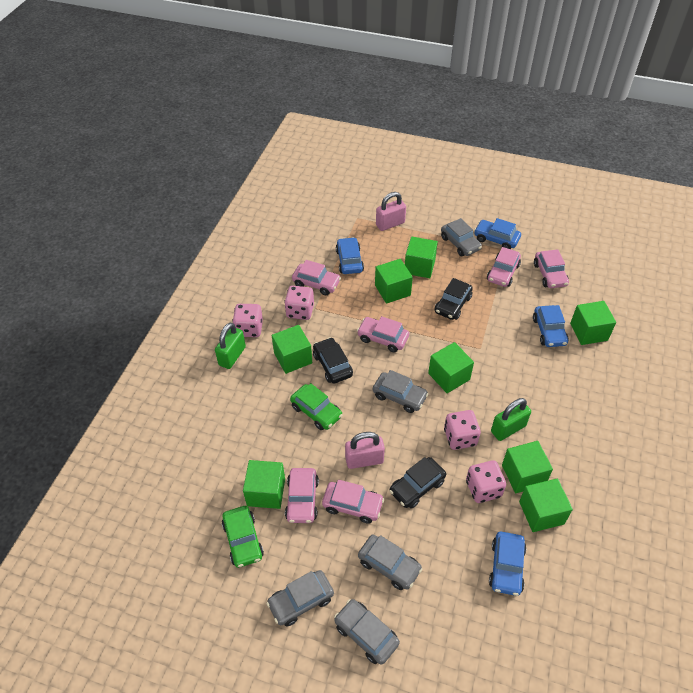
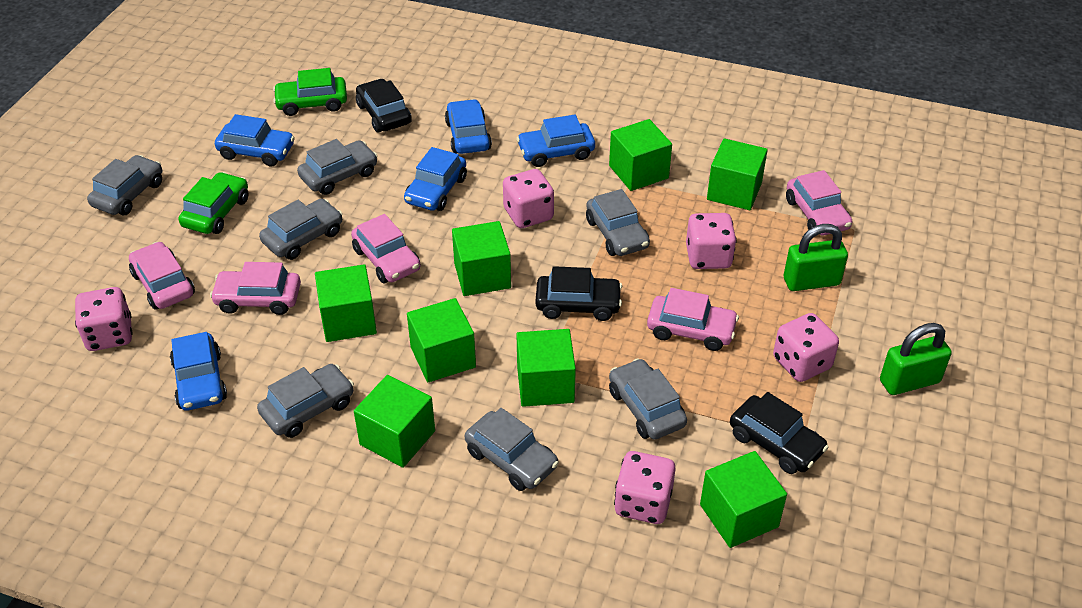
blue car: 4 -> 5
grey car: 5 -> 7
pink car: 6 -> 5
pink dice: 4 -> 5
pink padlock: 2 -> 0

